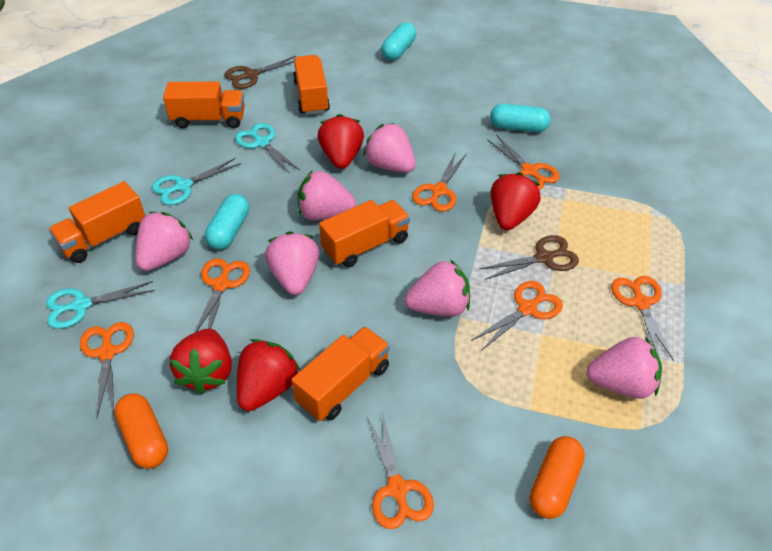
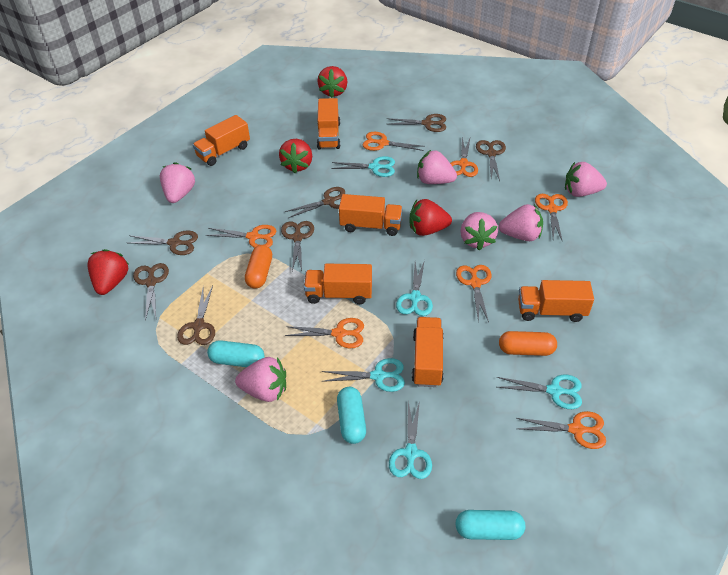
brown scissors: 2 -> 7
orange truck: 5 -> 6
turquoise scissors: 3 -> 5

